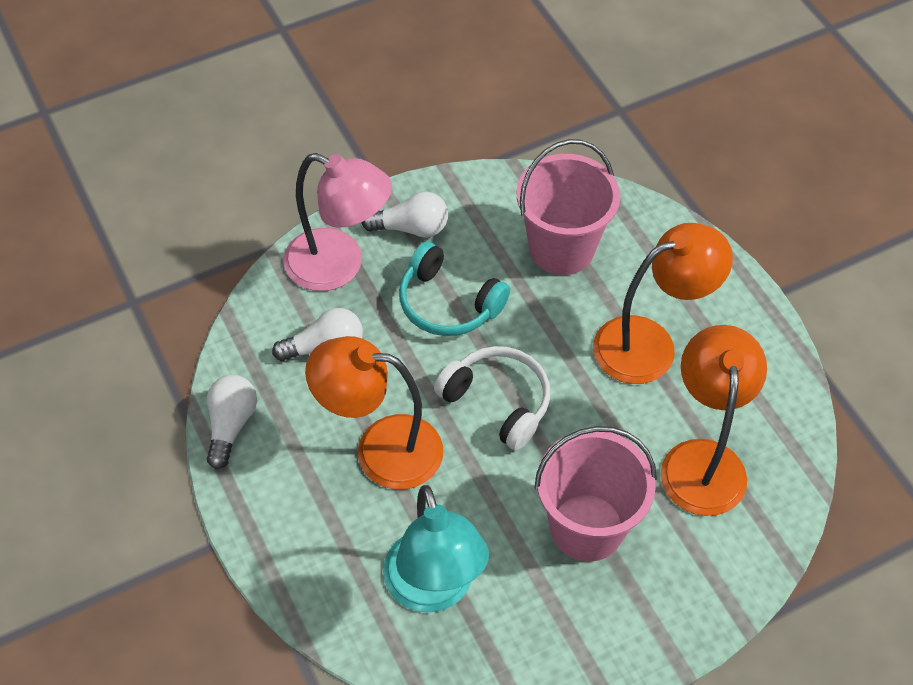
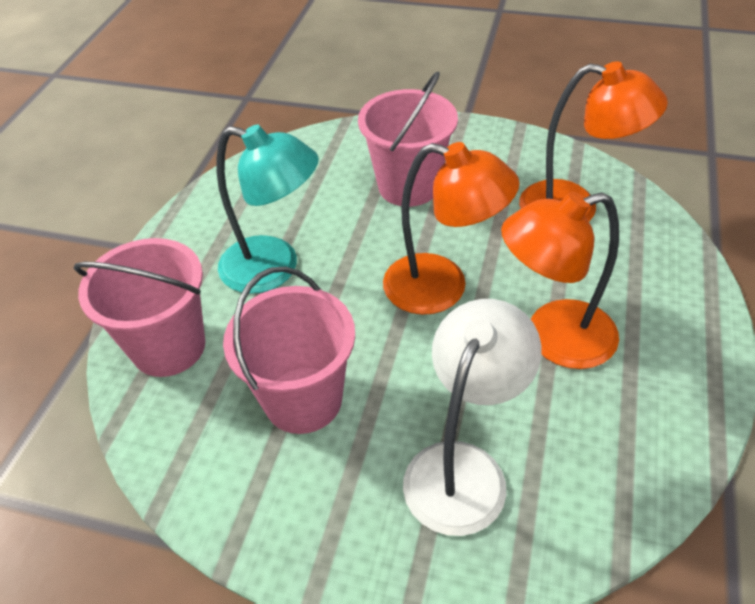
pink bucket: 2 -> 3
pink lamp: 1 -> 0
turquoise headphones: 1 -> 0
white headphones: 1 -> 0
white lamp: 0 -> 1
white light bulb: 3 -> 0

